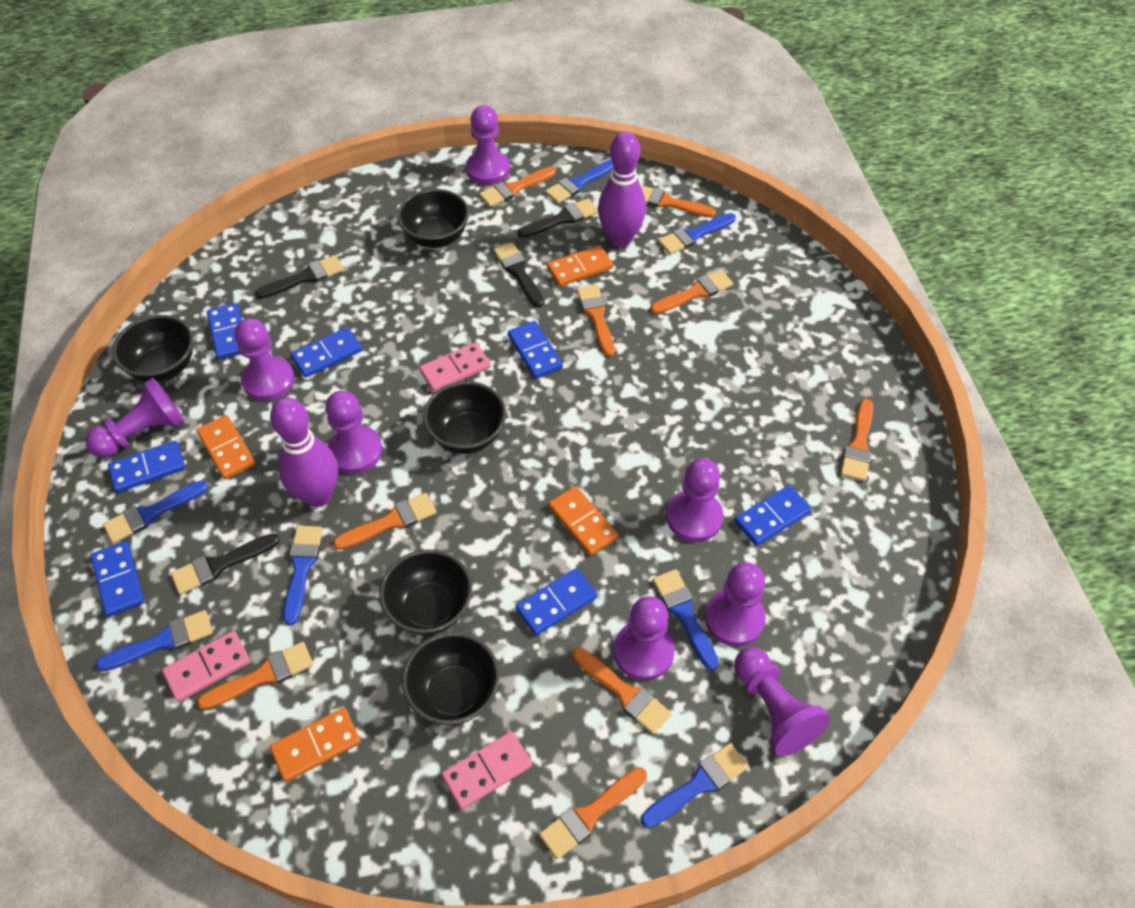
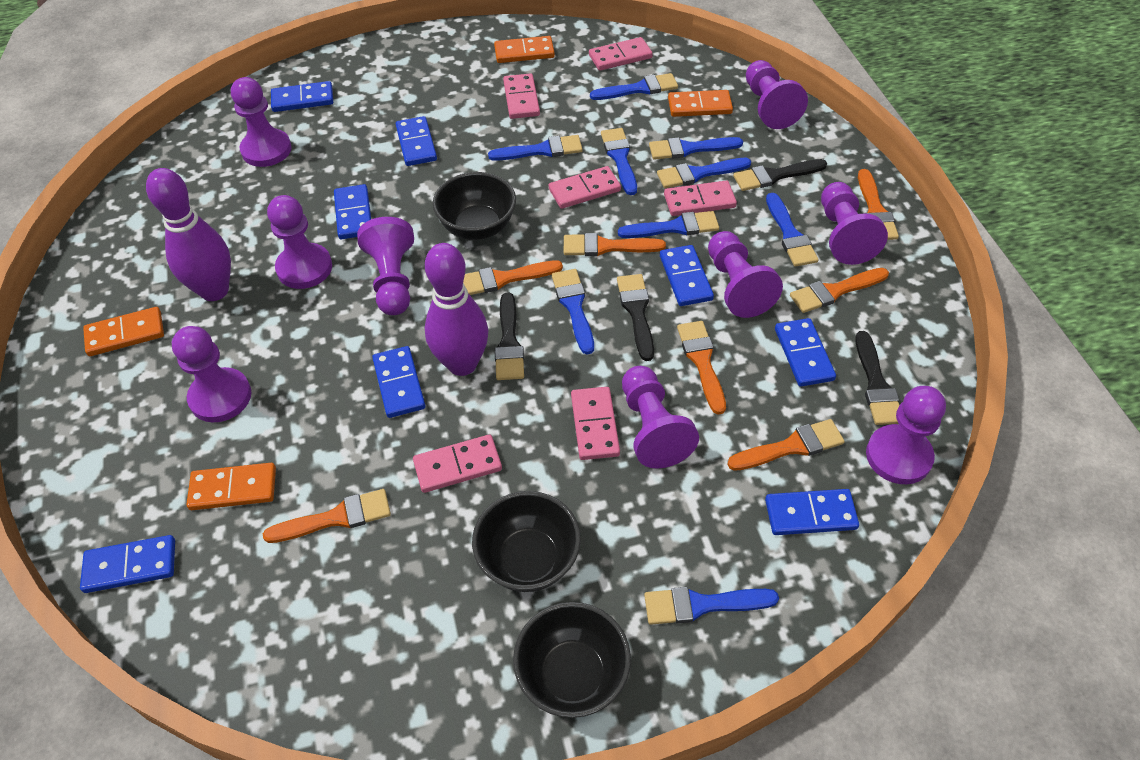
black bowl: 5 -> 3
blue brush: 7 -> 9
blue domino: 7 -> 8
orange brush: 9 -> 7
pink domino: 3 -> 6
purple pawn: 8 -> 9

